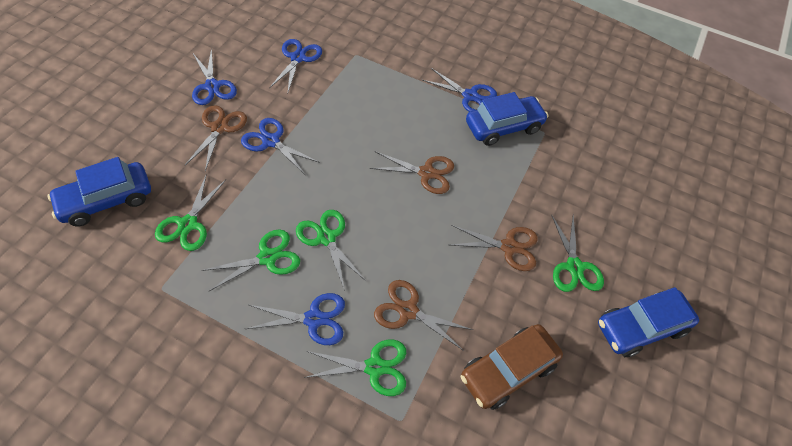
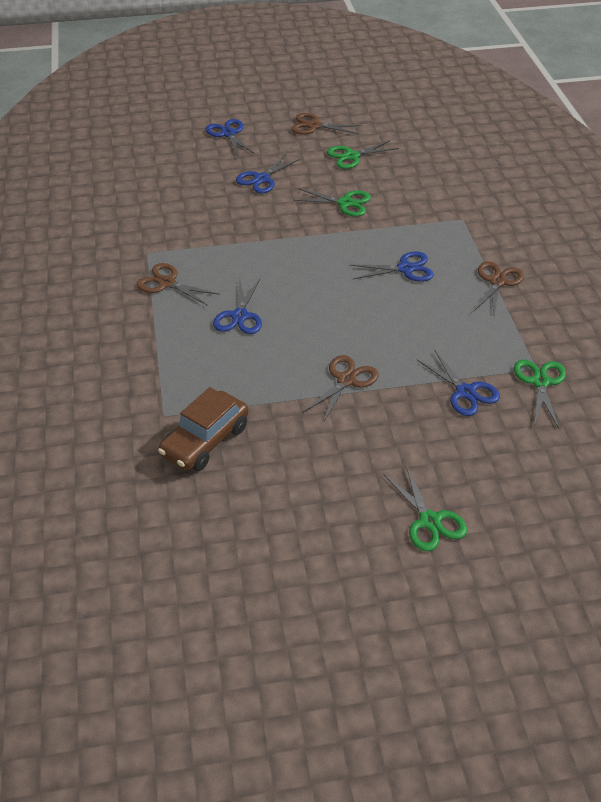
blue car: 3 -> 0
green scissors: 5 -> 4

